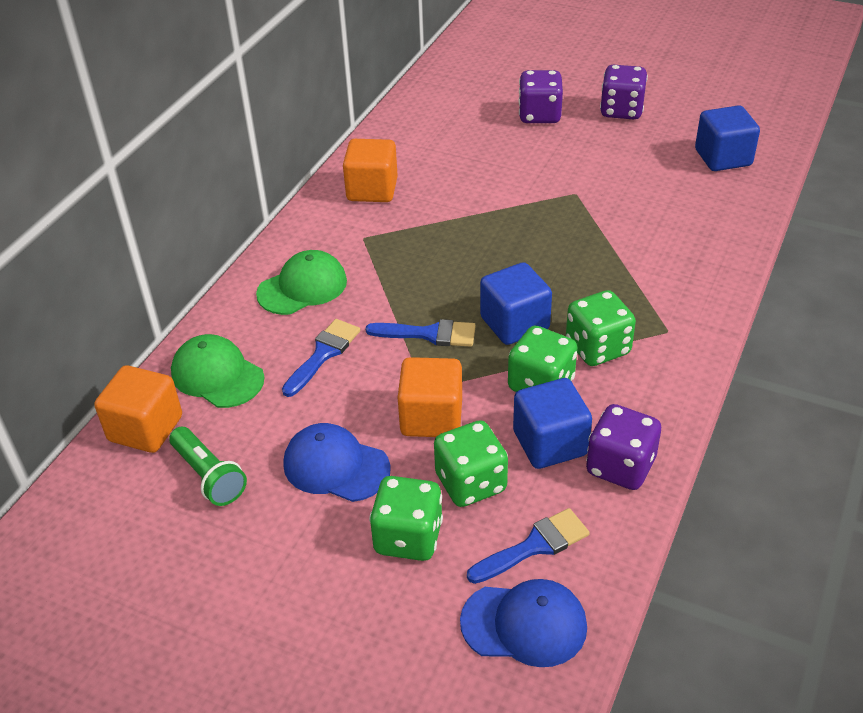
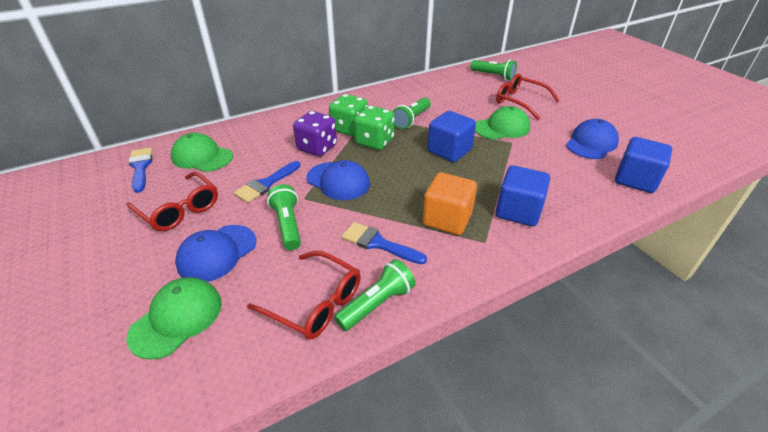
blue cap: 2 -> 3
green cap: 2 -> 3
green dice: 4 -> 2
green flashlight: 1 -> 4
orange cube: 3 -> 1
purple dice: 3 -> 1
red glasses: 0 -> 3

